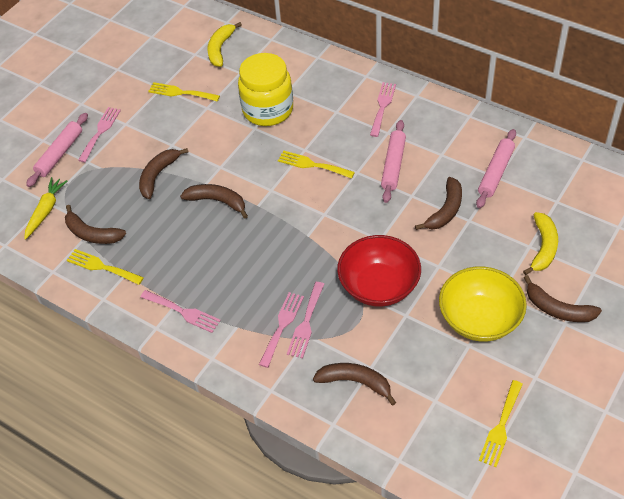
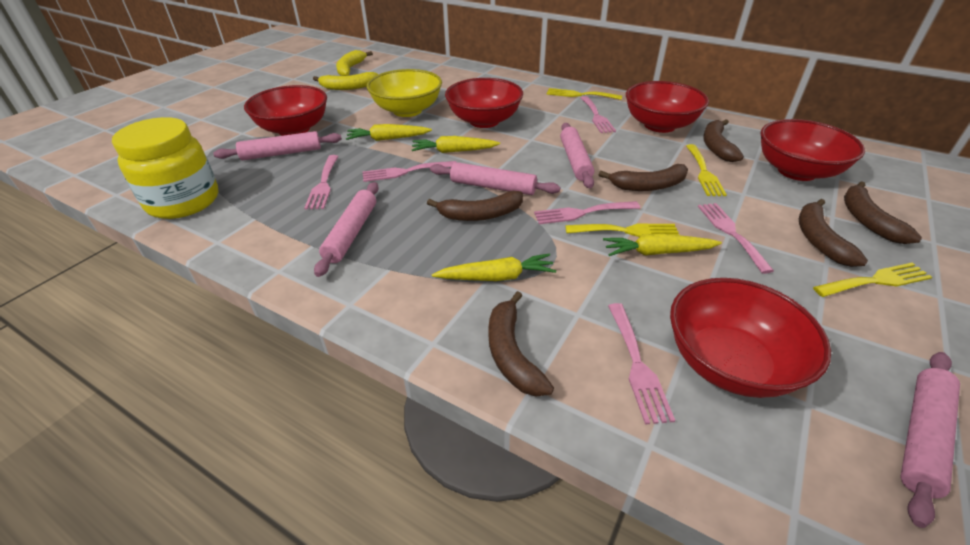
pink fork: 5 -> 6
pink rolling pin: 3 -> 5
red bowl: 1 -> 5
yellow carrot: 1 -> 4

